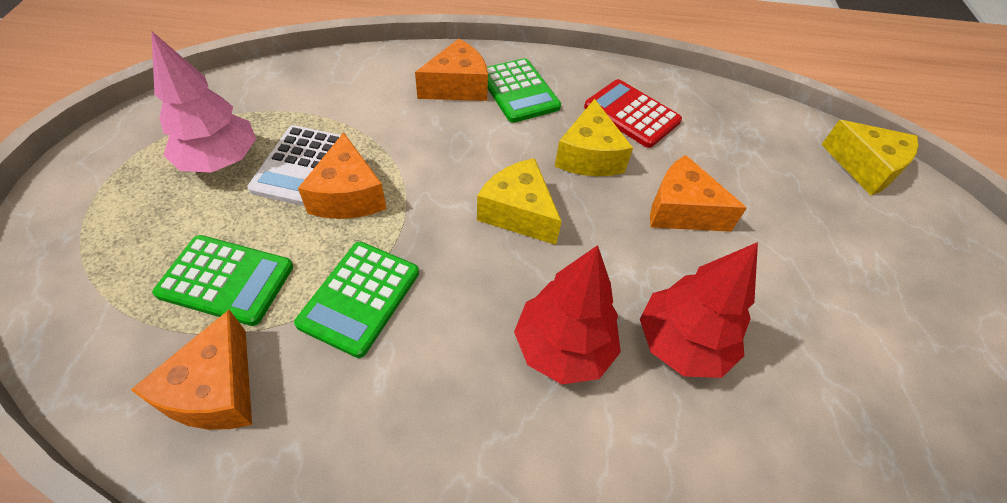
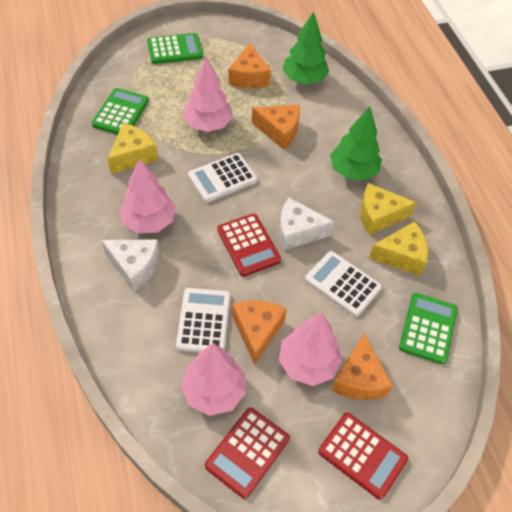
green tree: 0 -> 2
pink tree: 1 -> 4
red calculator: 1 -> 3
red tree: 2 -> 0
white calculator: 1 -> 3
white cheese: 0 -> 2

